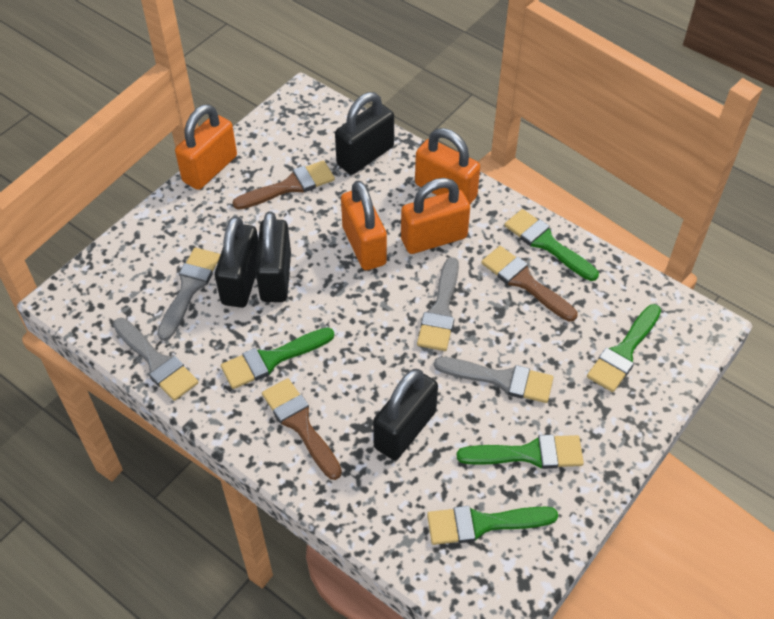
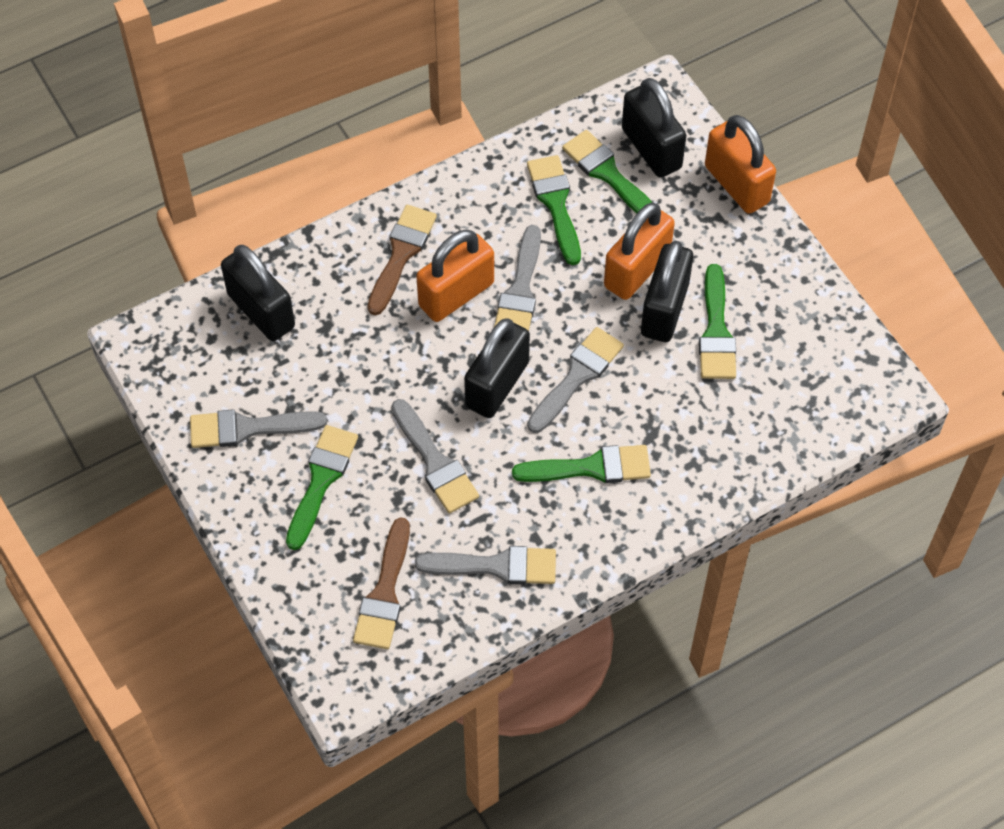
brown brush: 3 -> 2
grey brush: 4 -> 5
orange padlock: 4 -> 3

